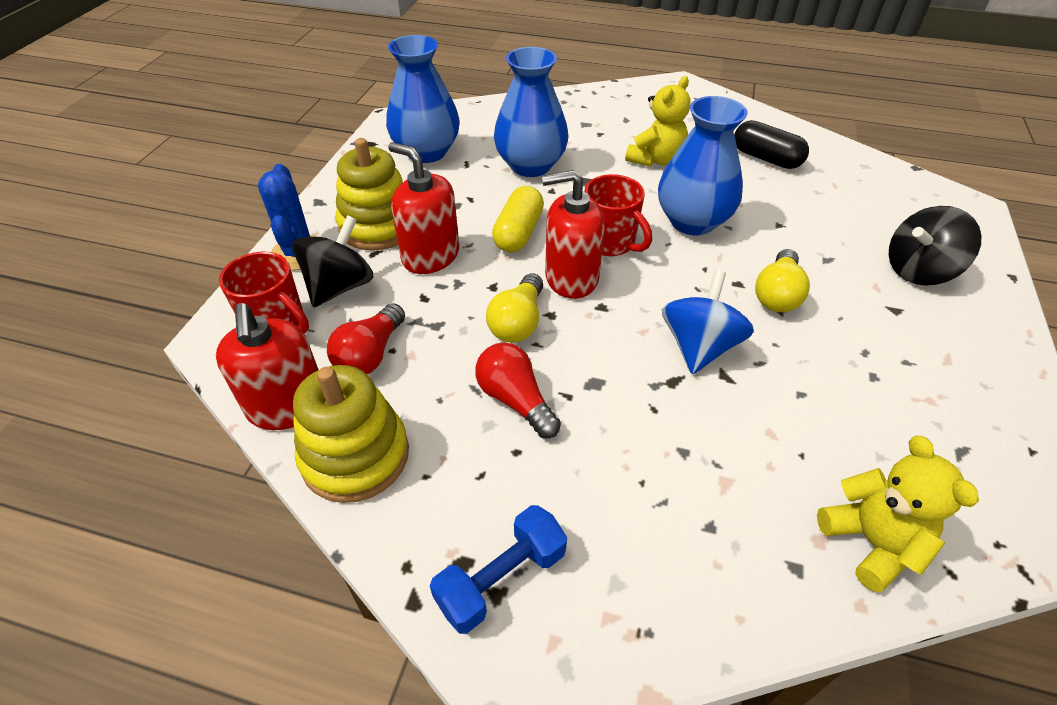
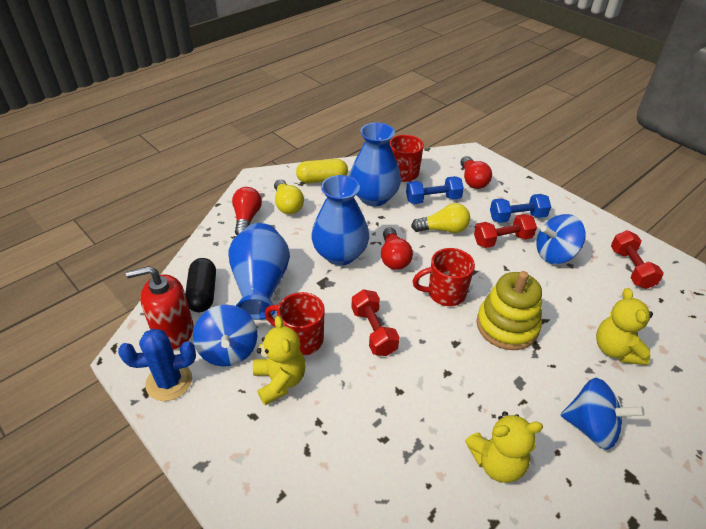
black spinning top: 2 -> 0
blue dumbbell: 1 -> 2
blue spinning top: 1 -> 3
red dumbbell: 0 -> 3
red light bulb: 2 -> 3
red mug: 2 -> 3
red soap dispenser: 3 -> 1
yellow stacking toy: 2 -> 1
yellow teddy bear: 2 -> 3

